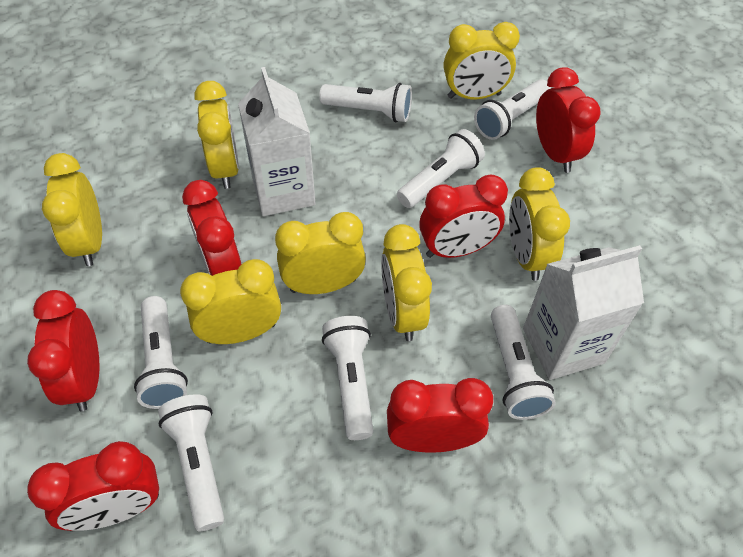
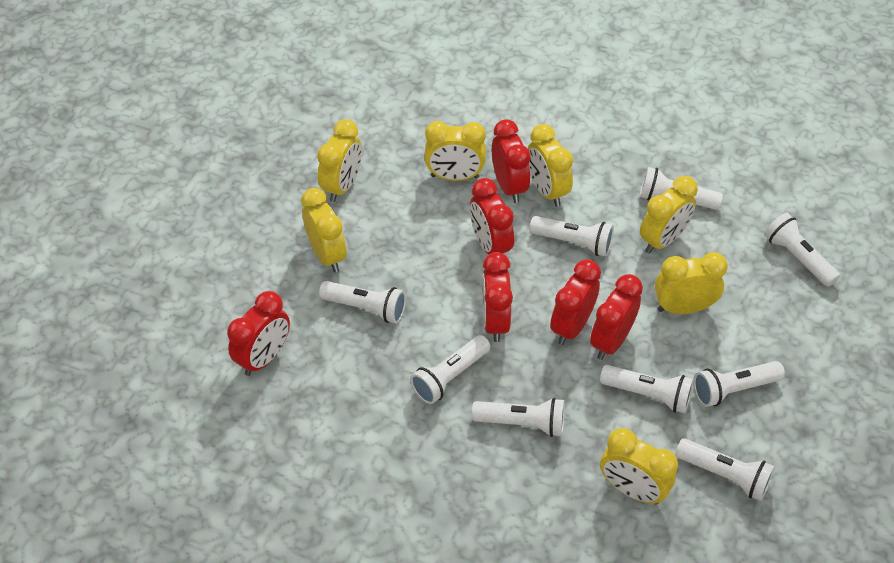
white carton: 2 -> 0
white flashlight: 7 -> 9

